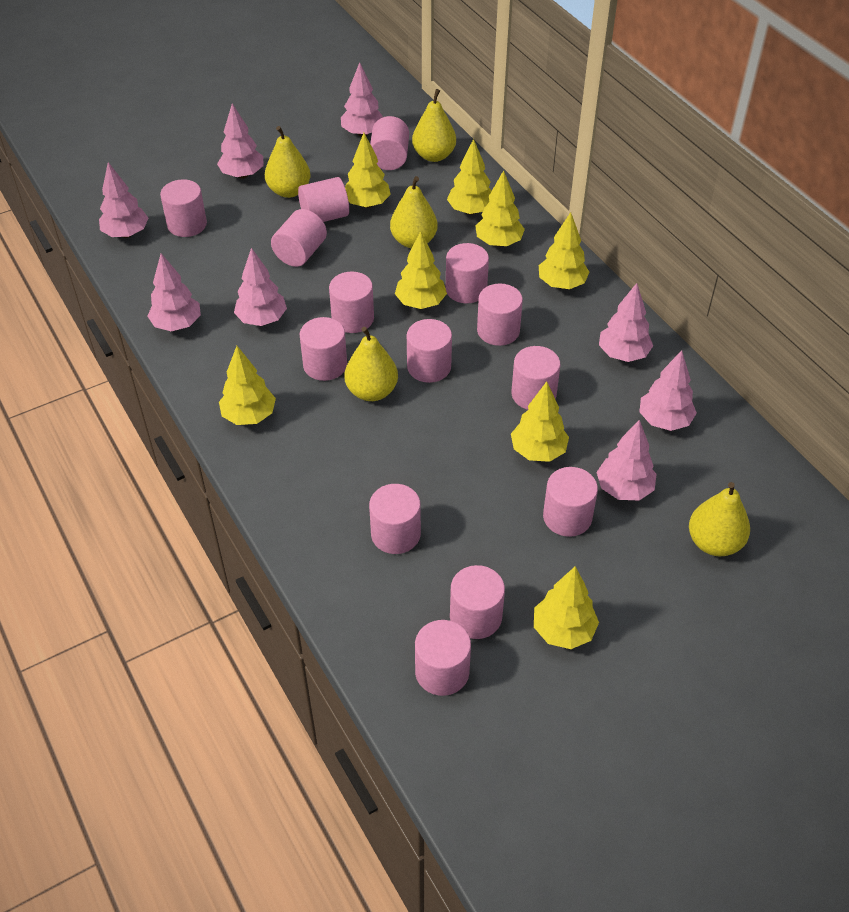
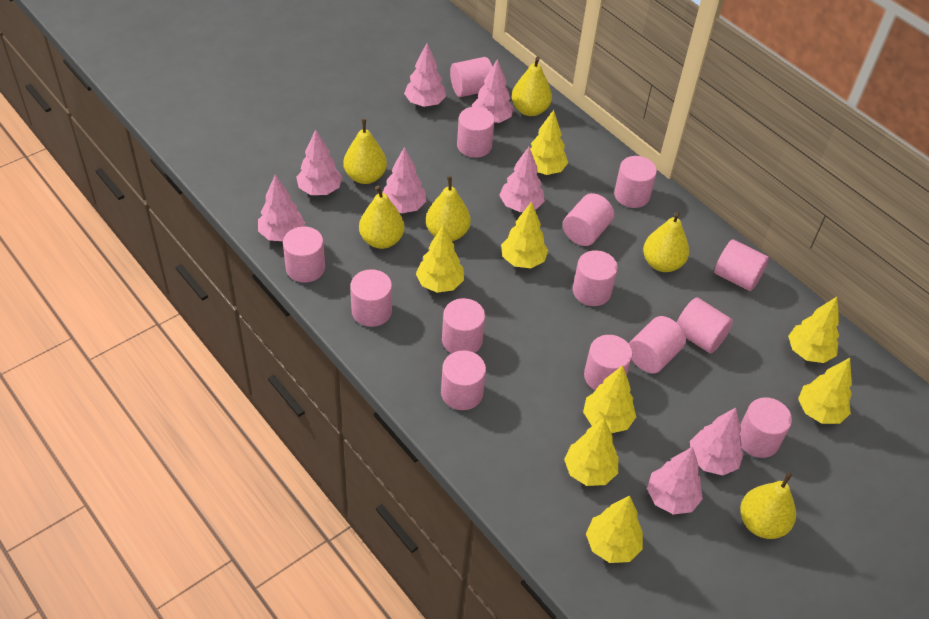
yellow pear: 5 -> 6

